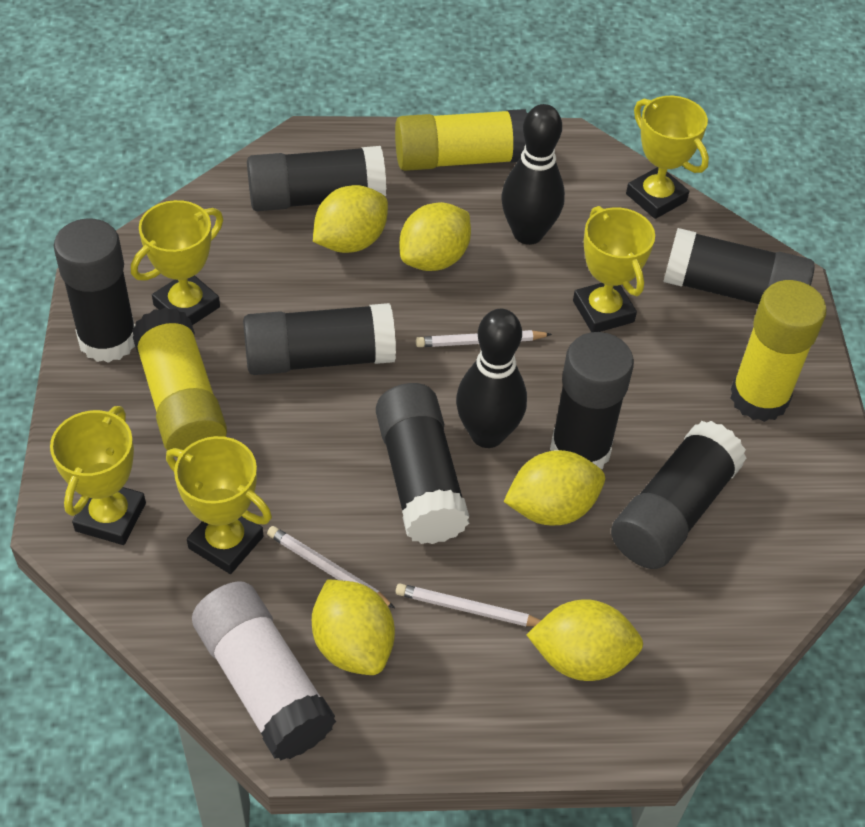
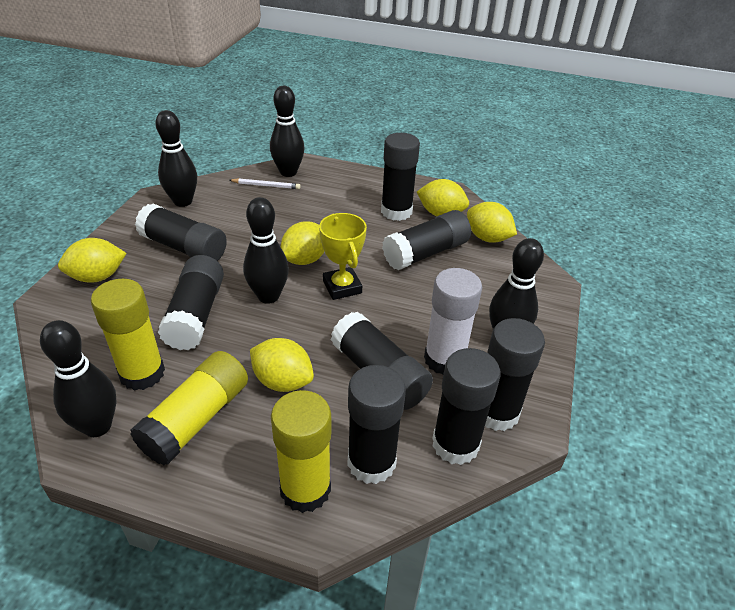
black bowling pin: 2 -> 5
black glue stick: 7 -> 8
white pencil: 3 -> 1
yellow trophy: 5 -> 1

